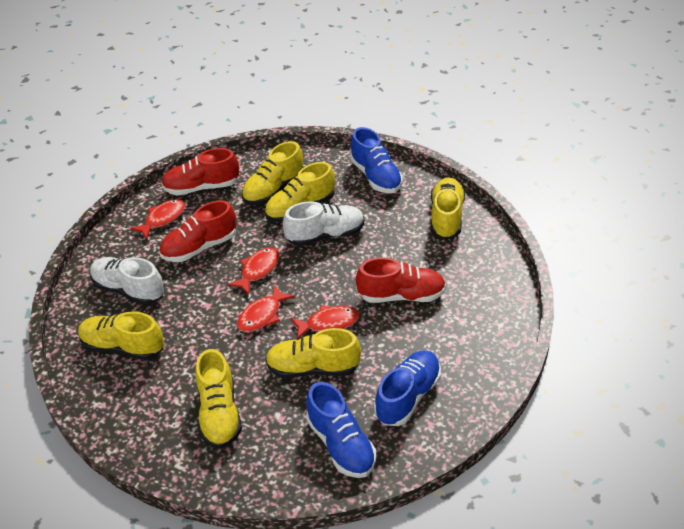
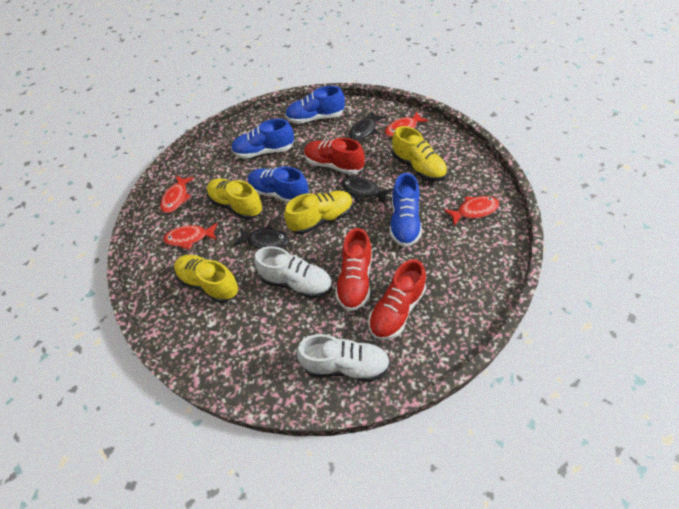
black fish: 0 -> 3
blue shoe: 3 -> 4
yellow shoe: 6 -> 4

